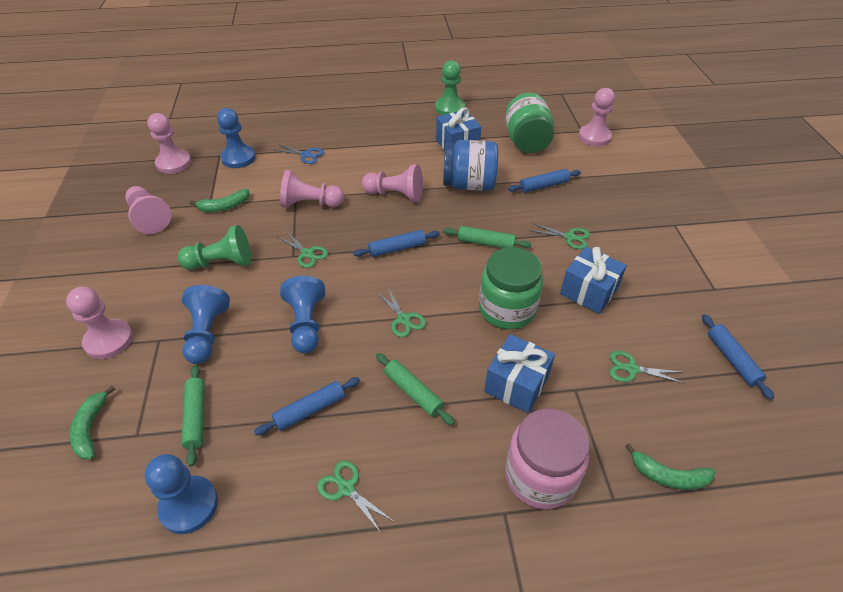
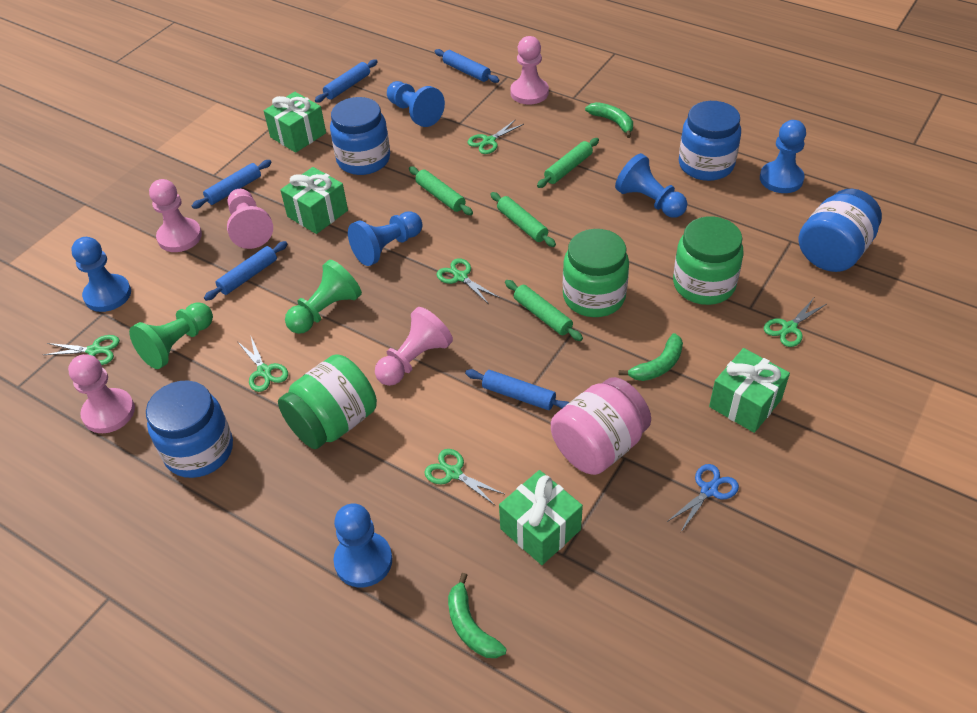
blue gift: 3 -> 0
blue jar: 1 -> 4
blue pawn: 4 -> 6
blue rolling pin: 4 -> 5
green gift: 0 -> 4
green jar: 2 -> 3
green rolling pin: 3 -> 4
green scissors: 5 -> 6
pink pawn: 6 -> 5

